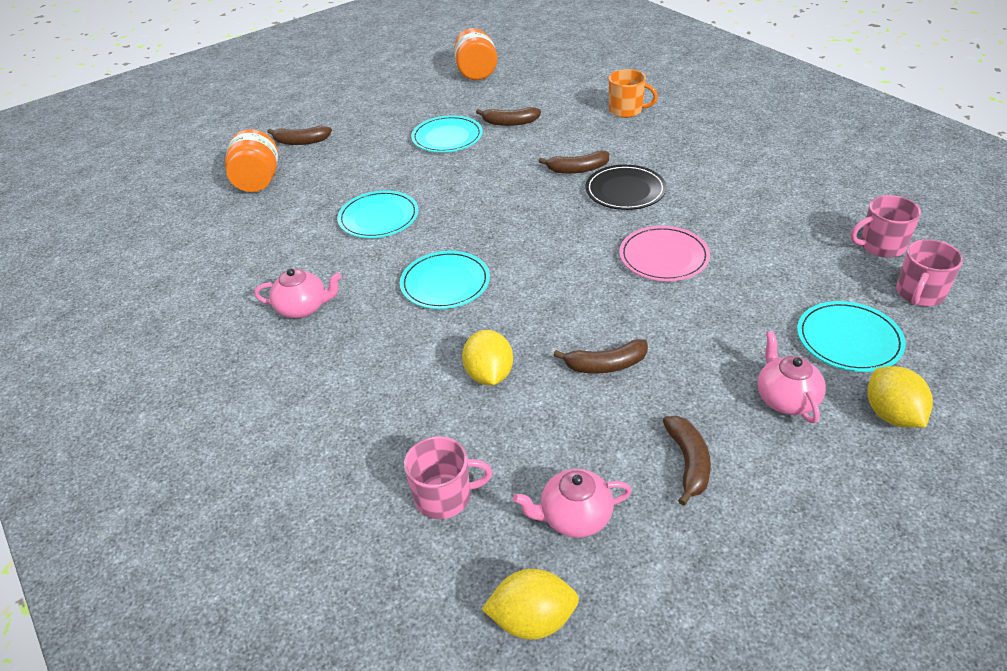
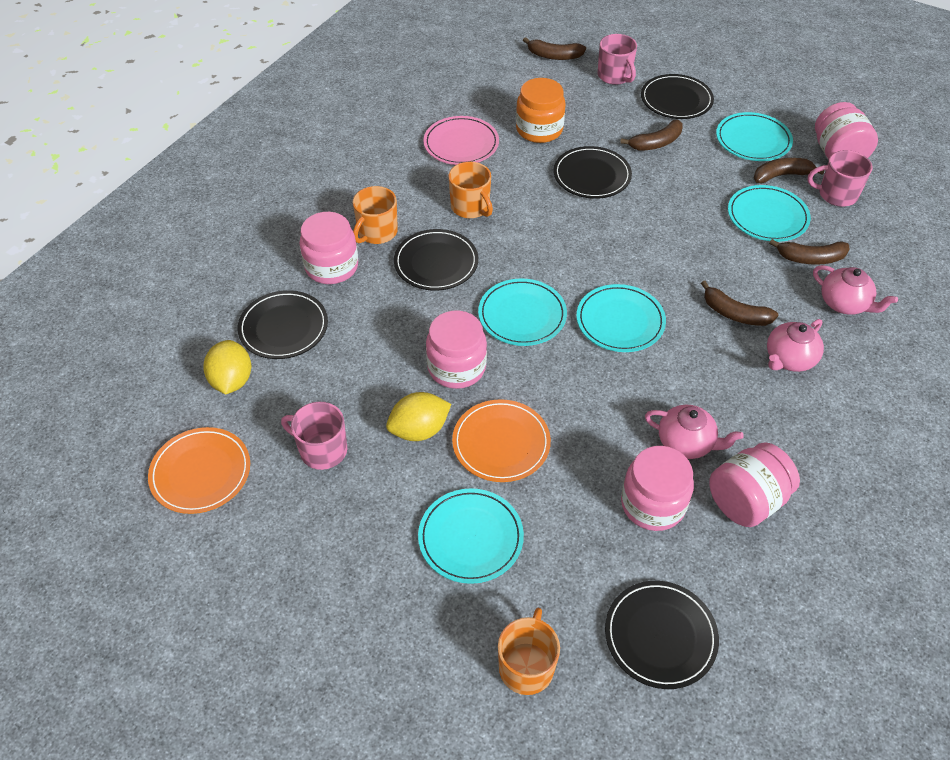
black plate: 1 -> 5
orange jar: 2 -> 1
orange mug: 1 -> 3
orange plate: 0 -> 2
pink jar: 0 -> 5
turquoise plate: 4 -> 5
yellow lemon: 3 -> 2

